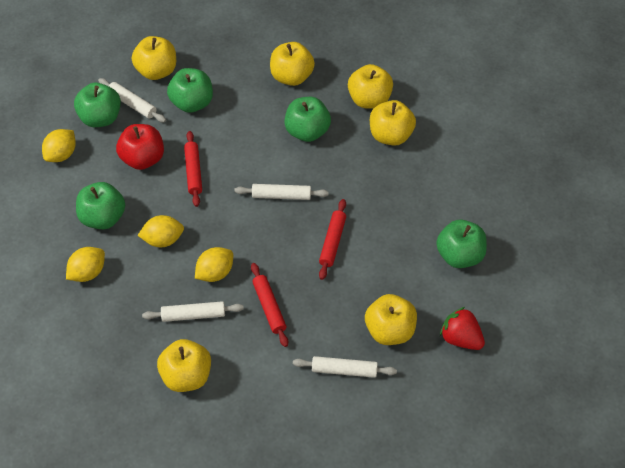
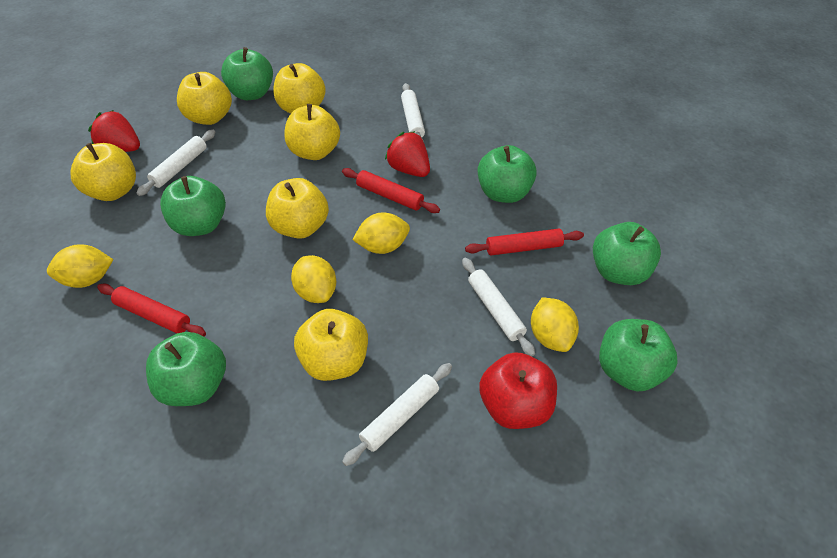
green apple: 5 -> 6
red strawberry: 1 -> 2

